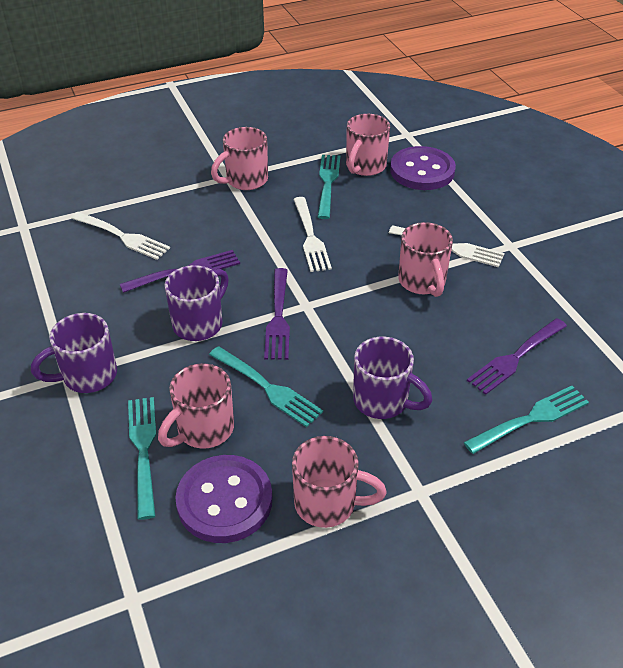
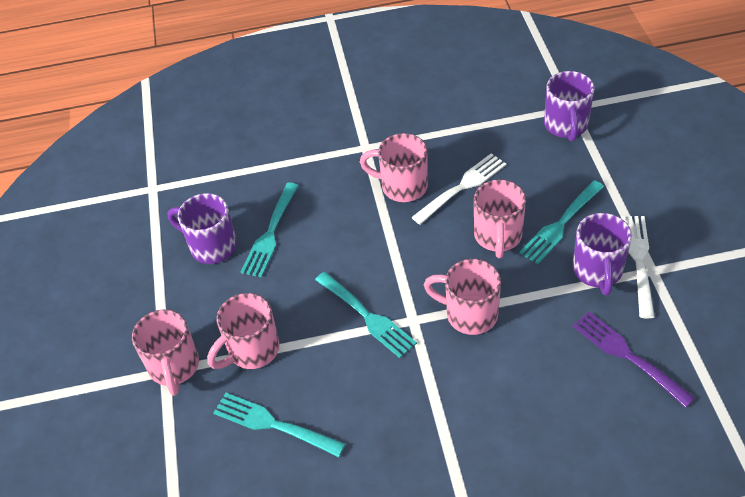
purple button: 2 -> 0
purple fork: 3 -> 1
white fork: 3 -> 2

